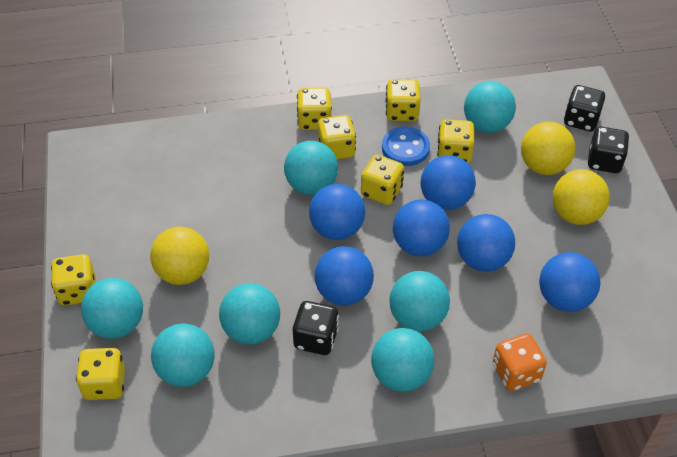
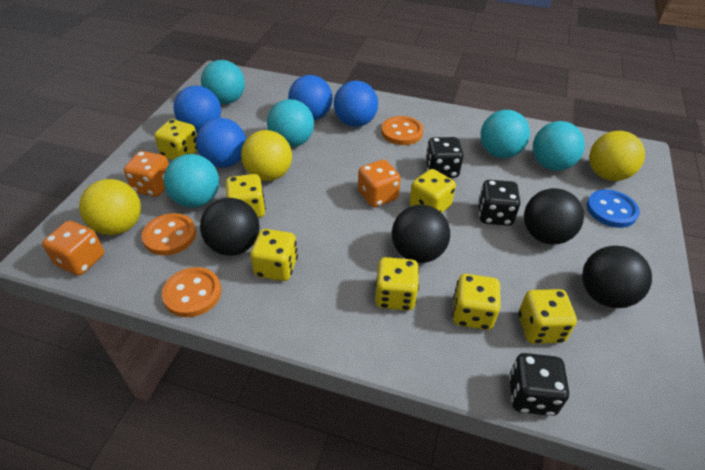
black ball: 0 -> 4
blue ball: 6 -> 4
orange button: 0 -> 3
orange dice: 1 -> 3
turquoise ball: 7 -> 5

